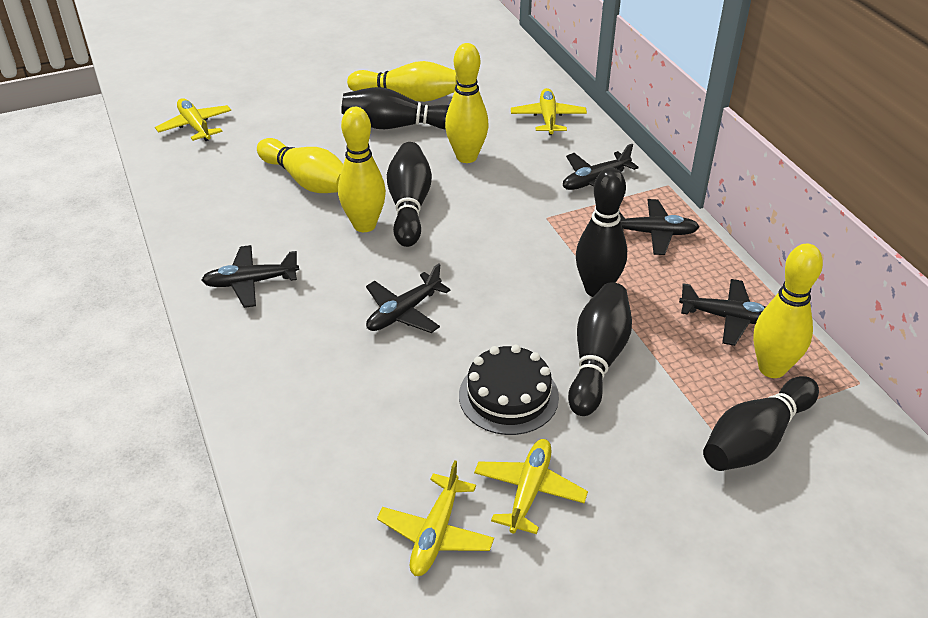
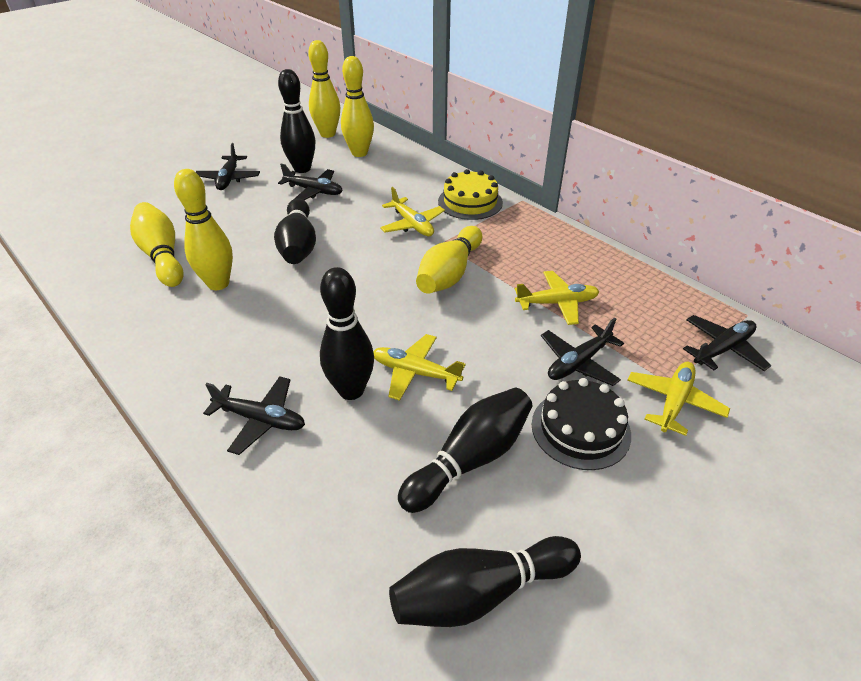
yellow cake: 0 -> 1

